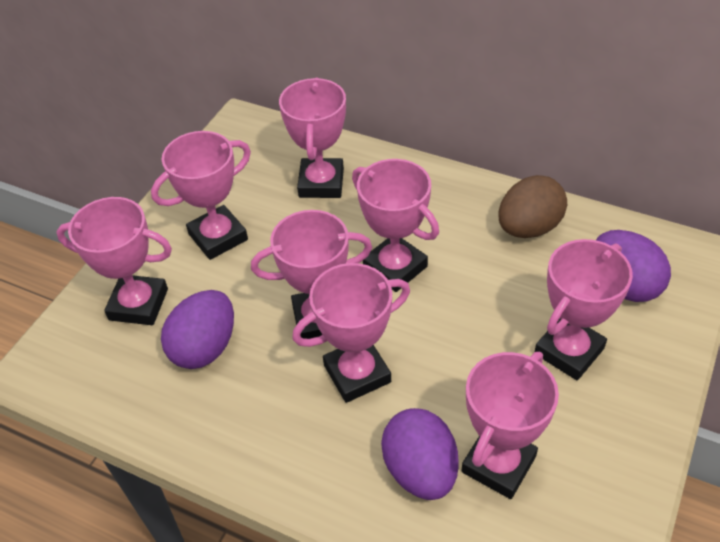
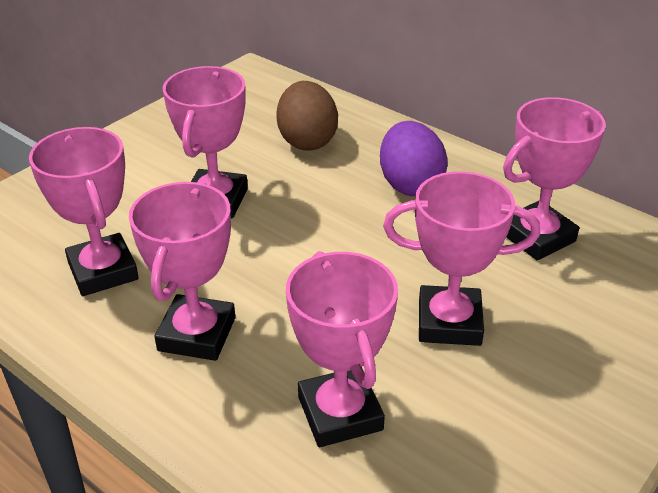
pink trophy: 8 -> 6
purple egg: 3 -> 1

